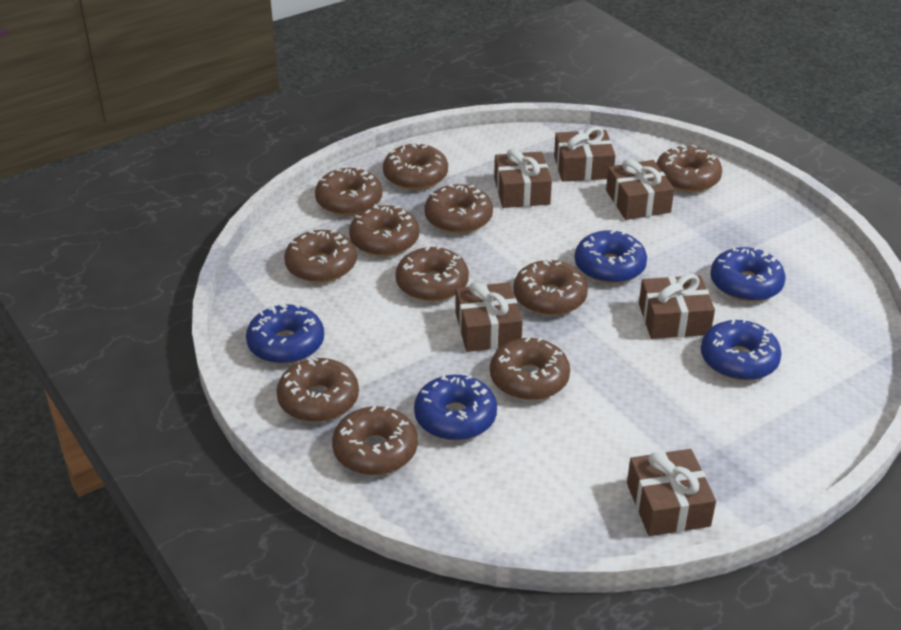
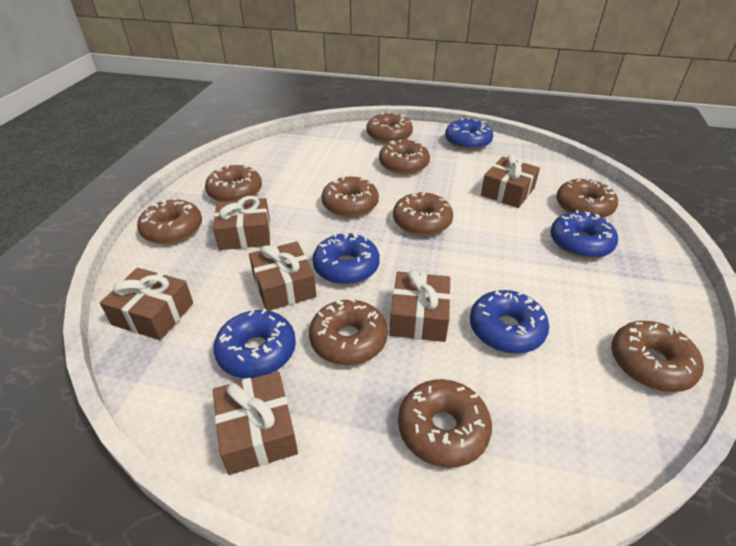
brown donut: 11 -> 10

